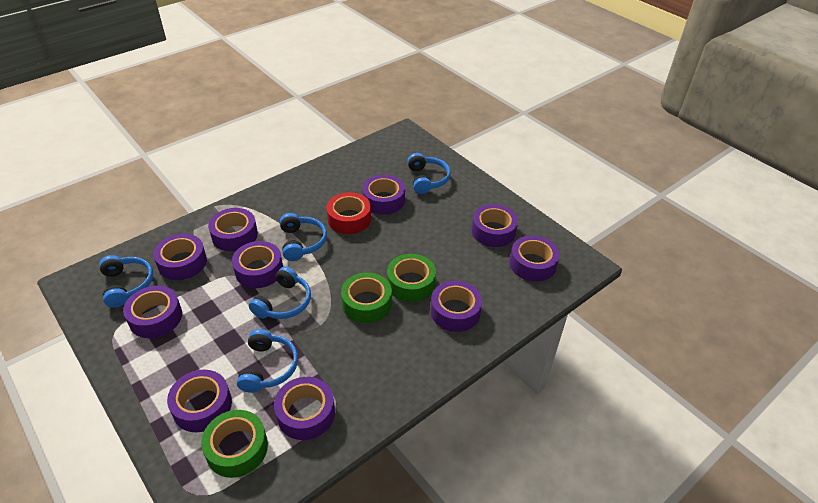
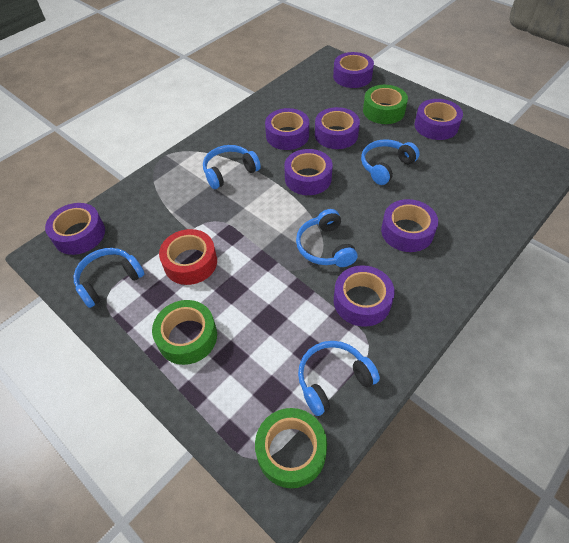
purple tape: 10 -> 8

